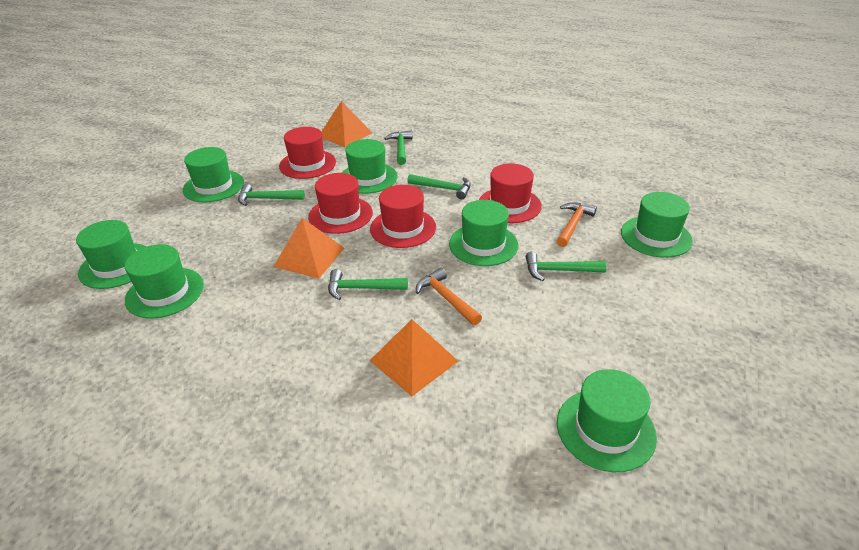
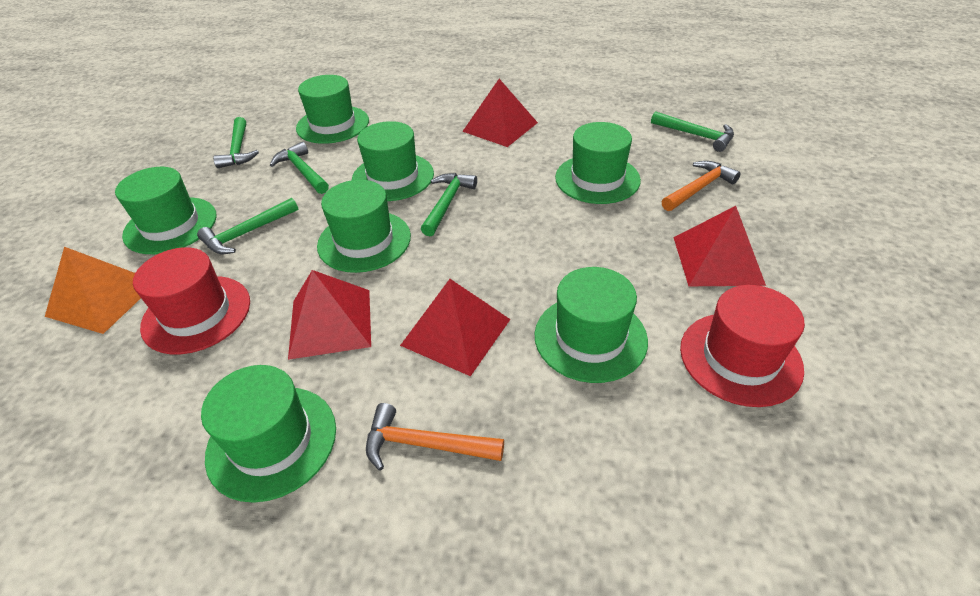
orange pyramid: 3 -> 1
red hat: 4 -> 2
red pyramid: 0 -> 4

